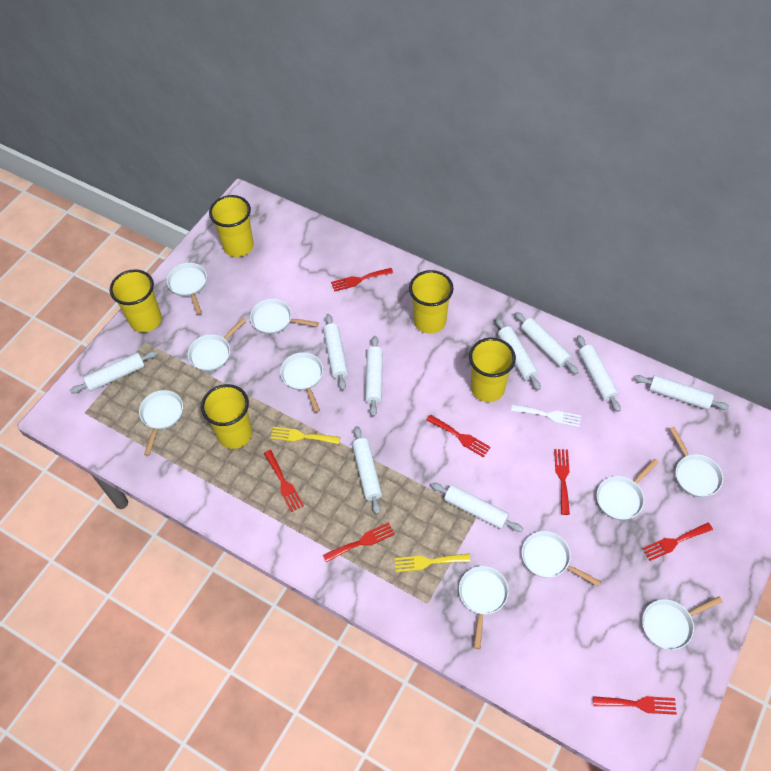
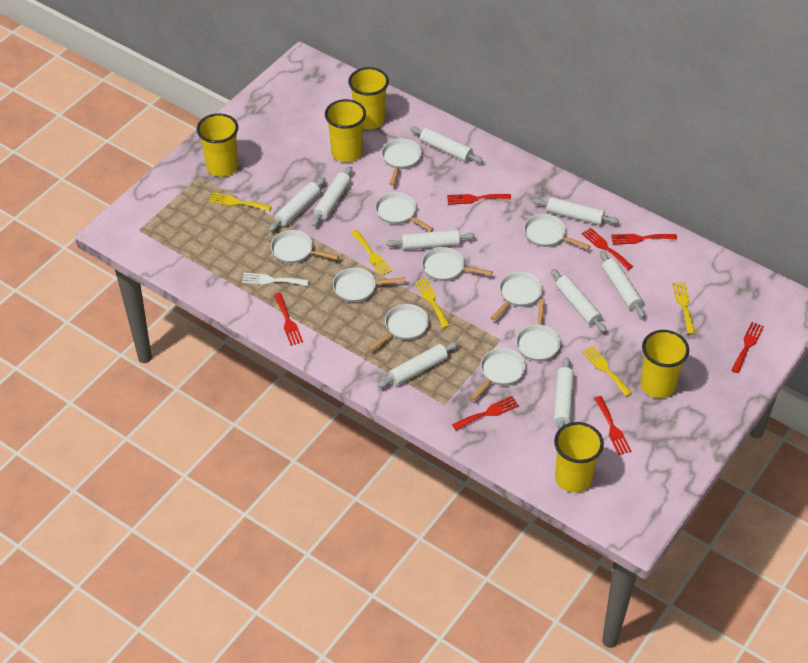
yellow fork: 2 -> 5

